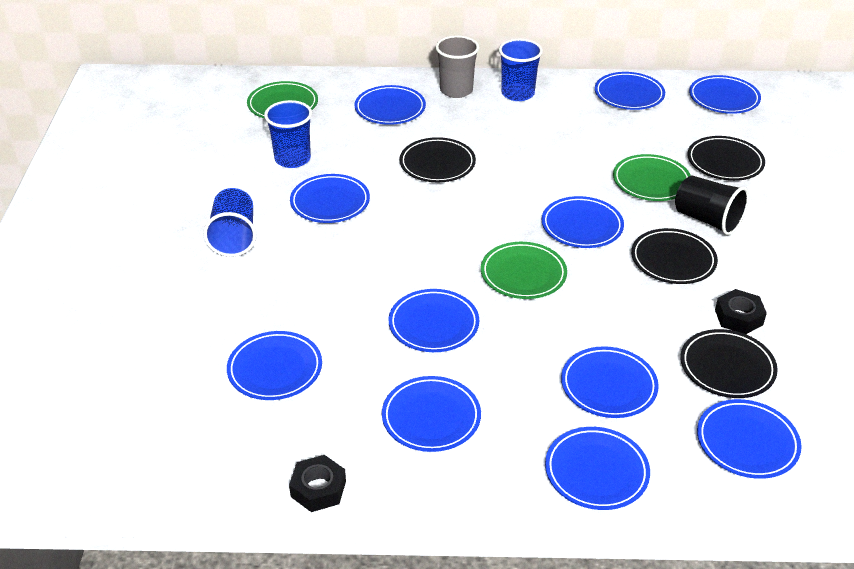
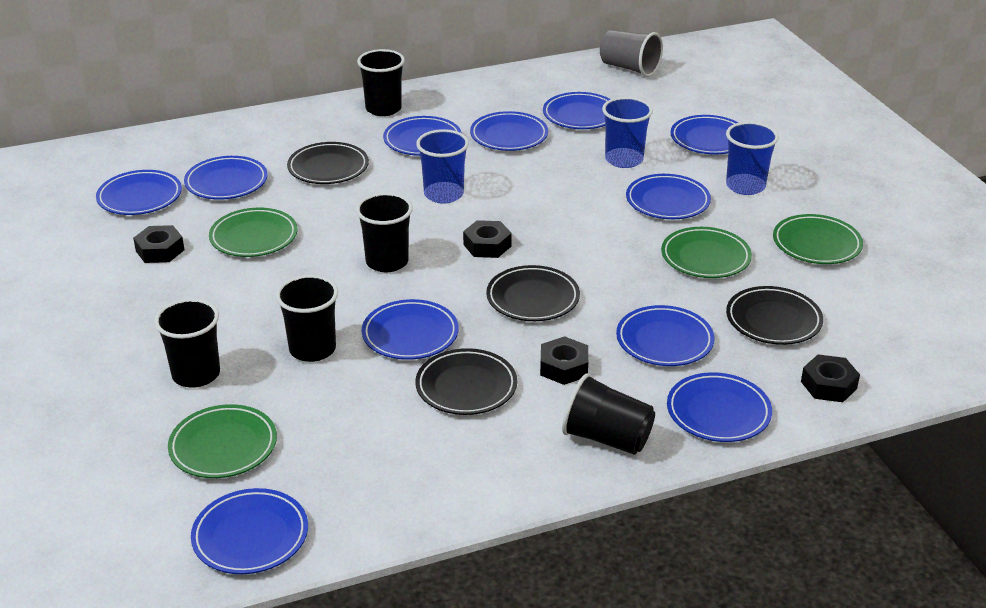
black cup: 1 -> 5
black nut: 2 -> 4
green plate: 3 -> 4

